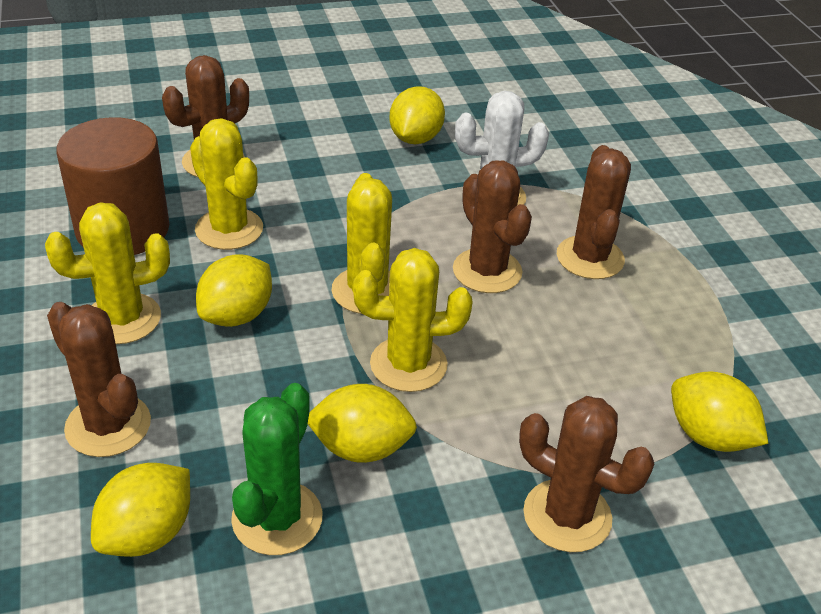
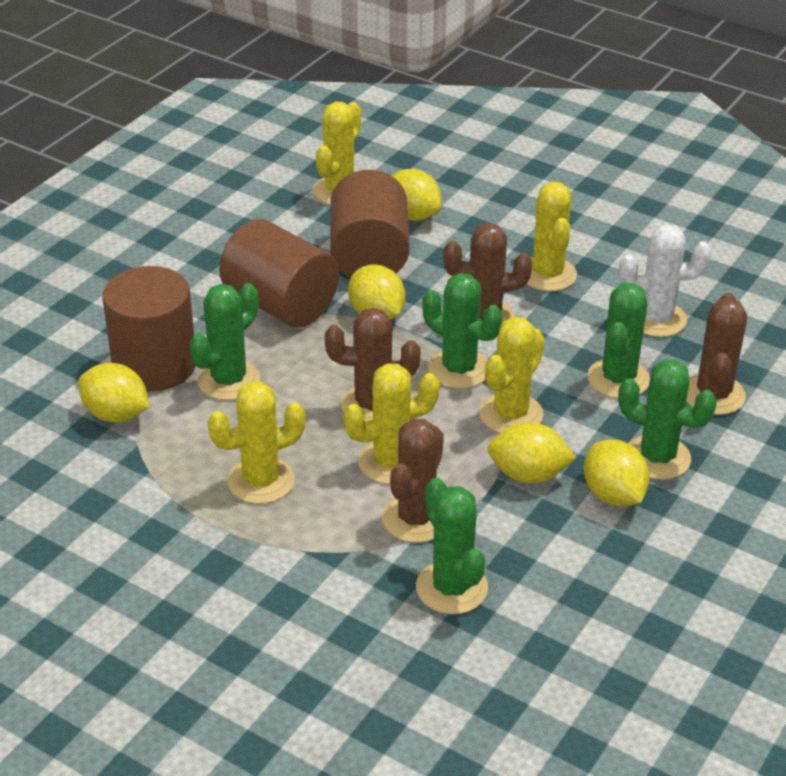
brown cactus: 5 -> 4
brown cylinder: 1 -> 3
green cactus: 1 -> 5
yellow cactus: 4 -> 5

